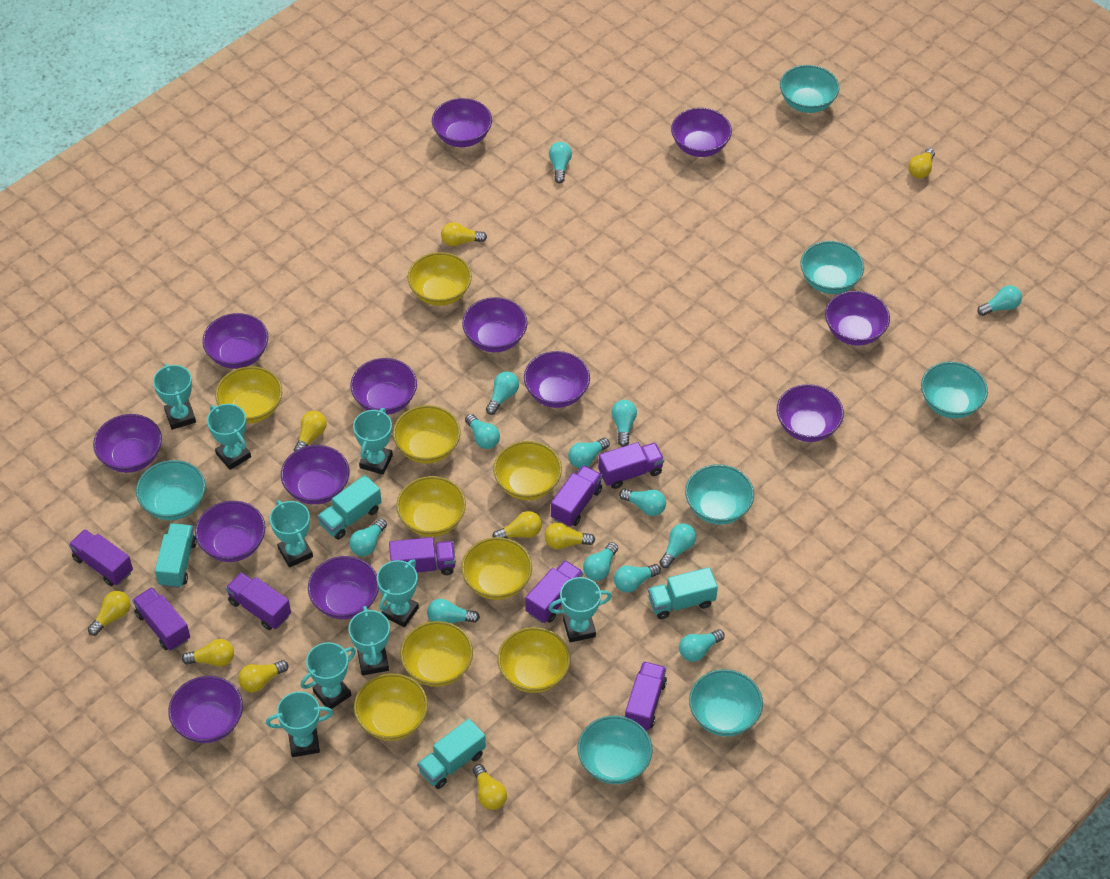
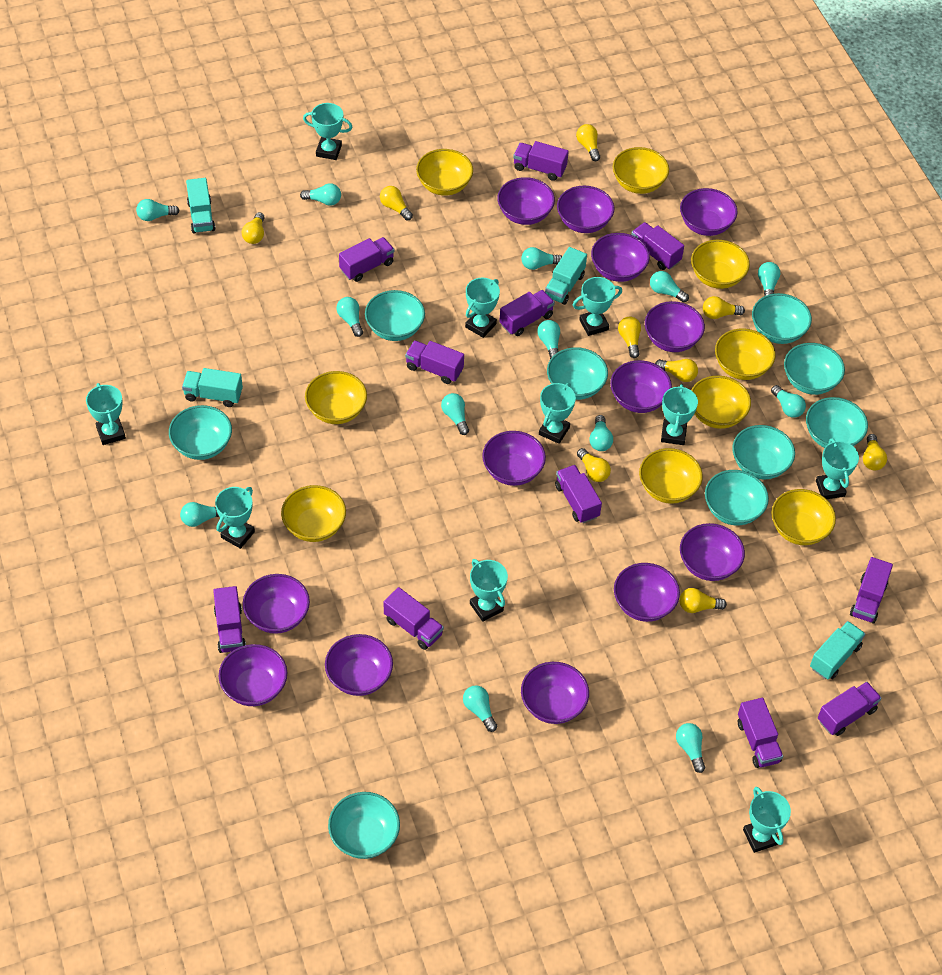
purple truck: 8 -> 11
turquoise bowl: 7 -> 9
turquoise trophy: 9 -> 10

